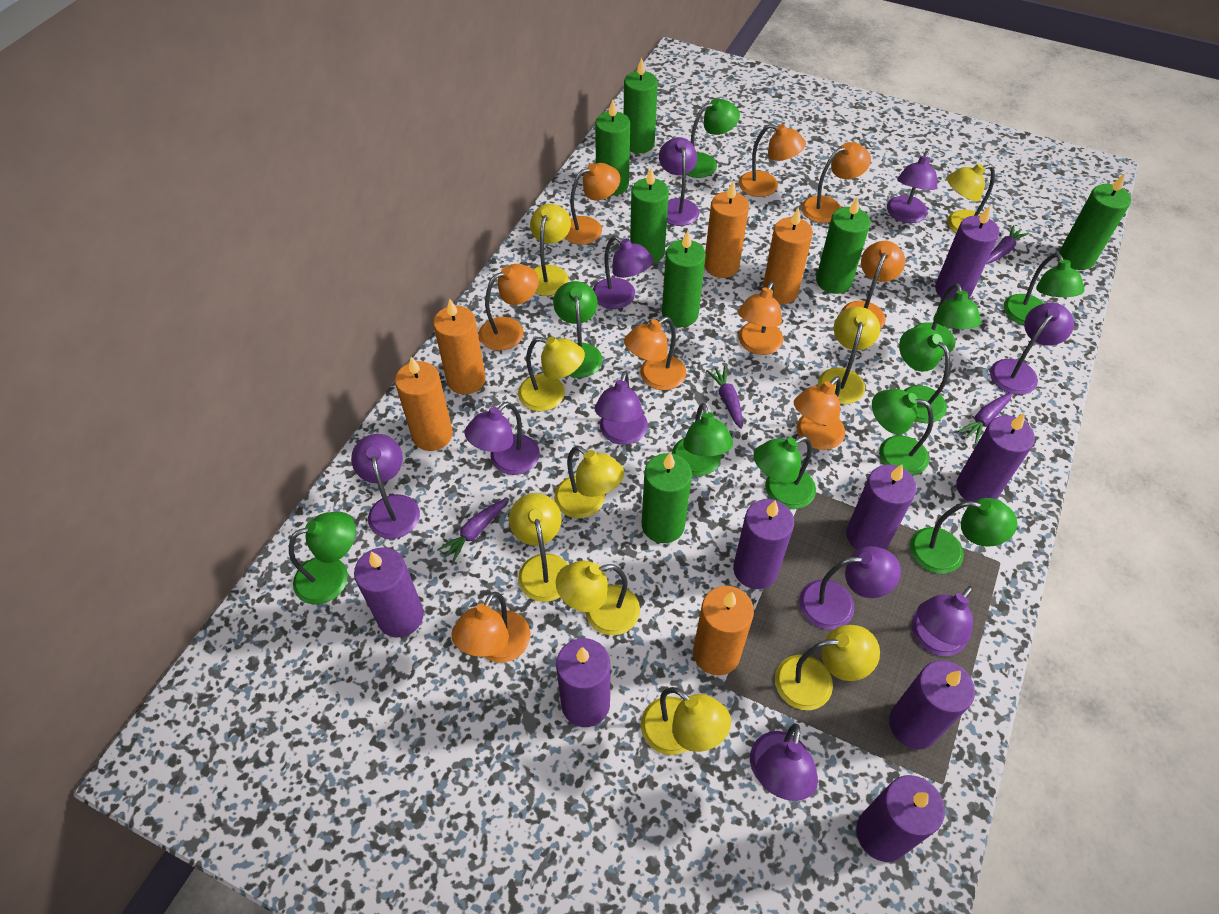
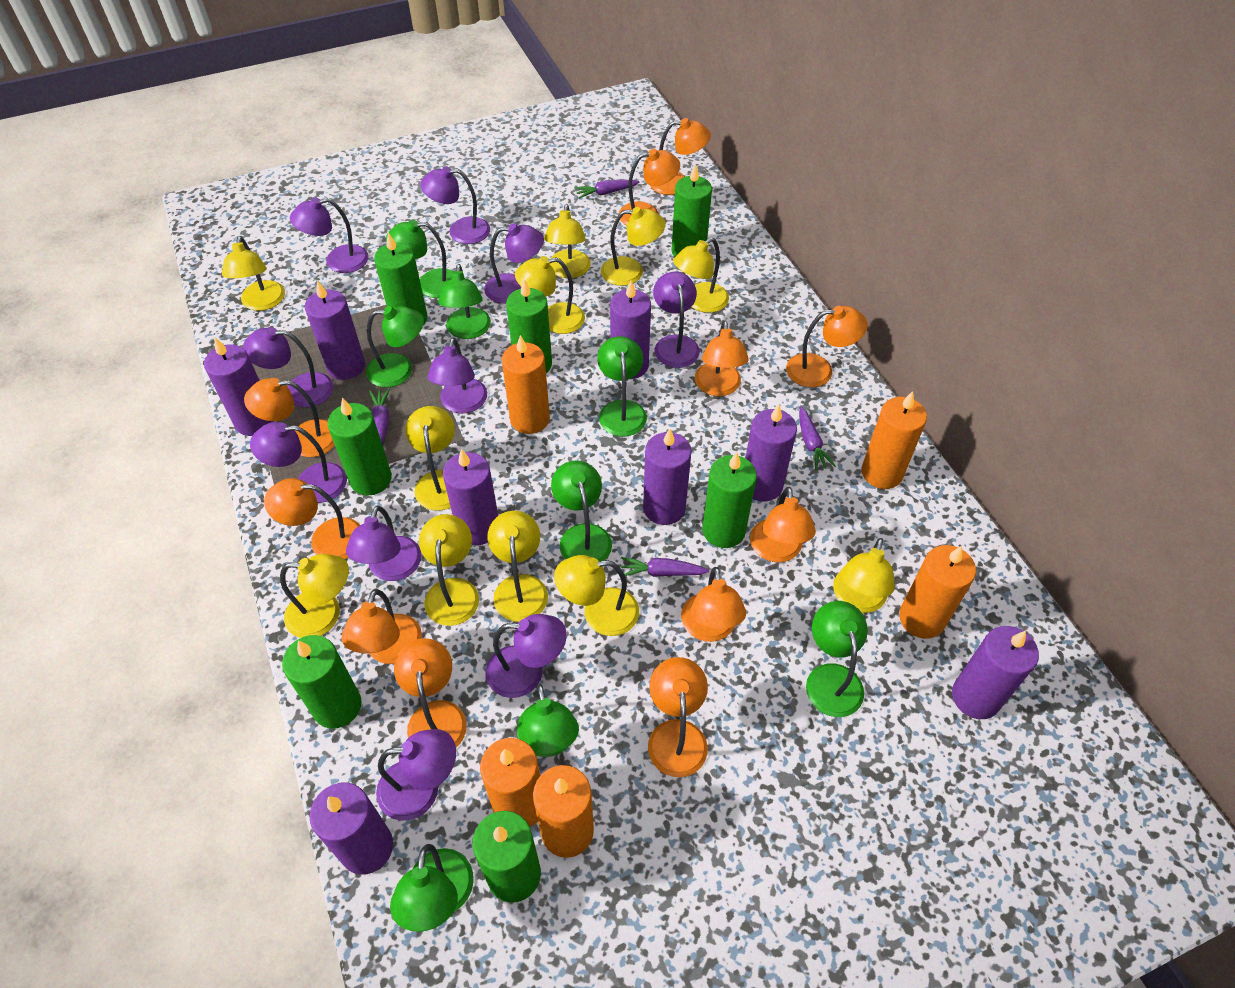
green lamp: 10 -> 8
orange lamp: 9 -> 11
yellow lamp: 9 -> 11

